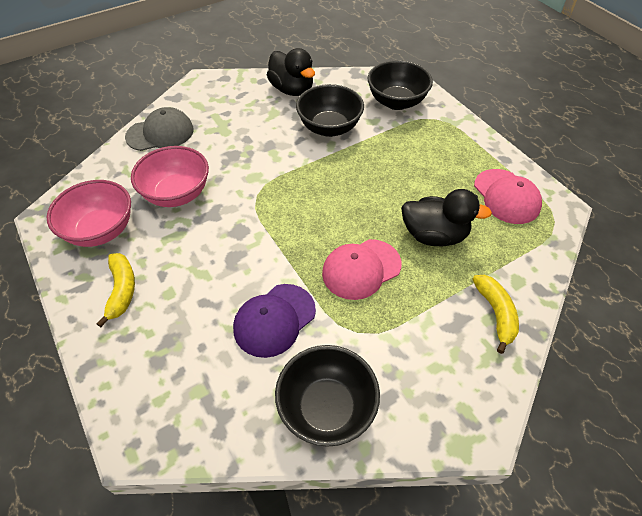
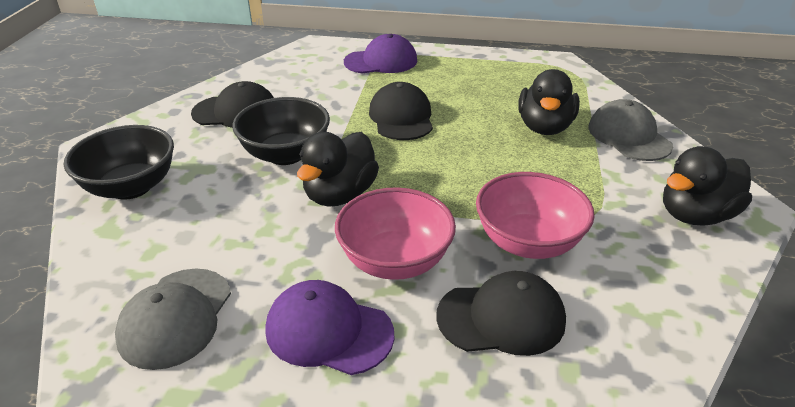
black bowl: 3 -> 2
black cap: 0 -> 3
black duck: 2 -> 3
grey cap: 1 -> 2
pink cap: 2 -> 0
purple cap: 1 -> 2
yellow banana: 2 -> 0

